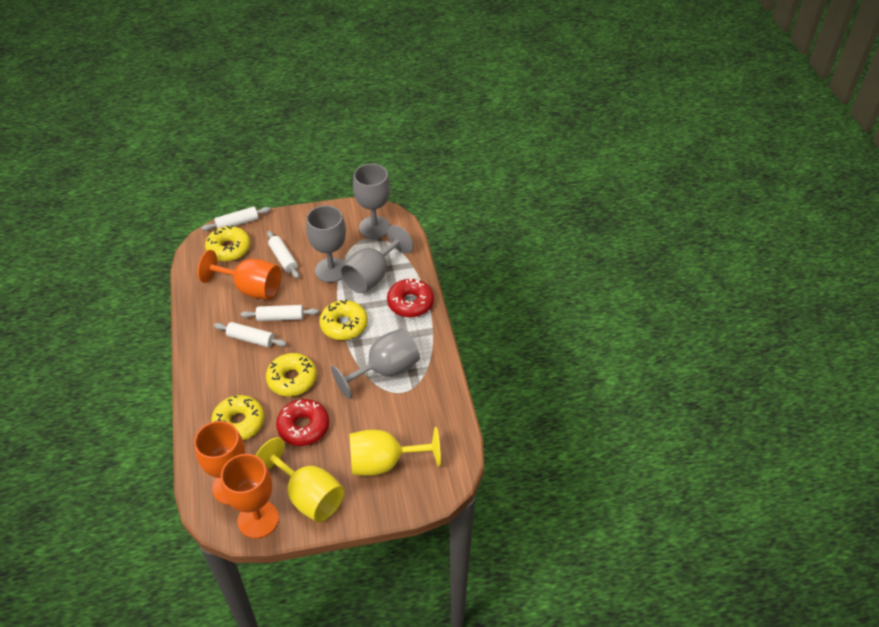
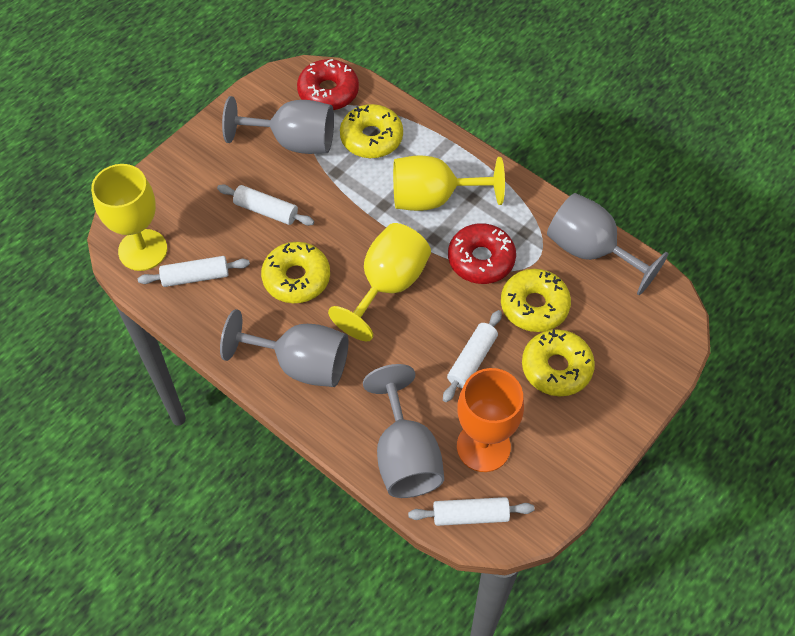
orange goblet: 3 -> 1
yellow goblet: 2 -> 3

